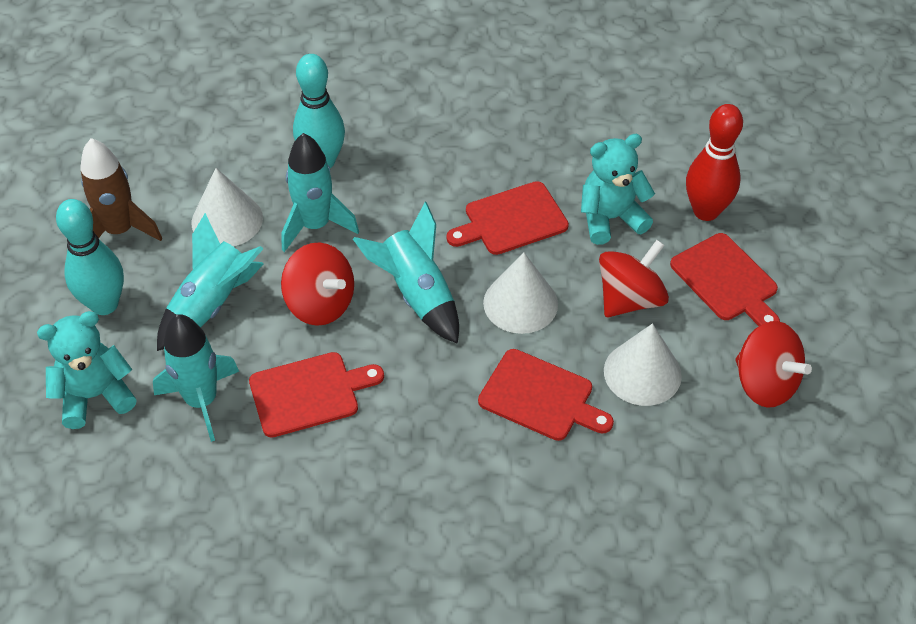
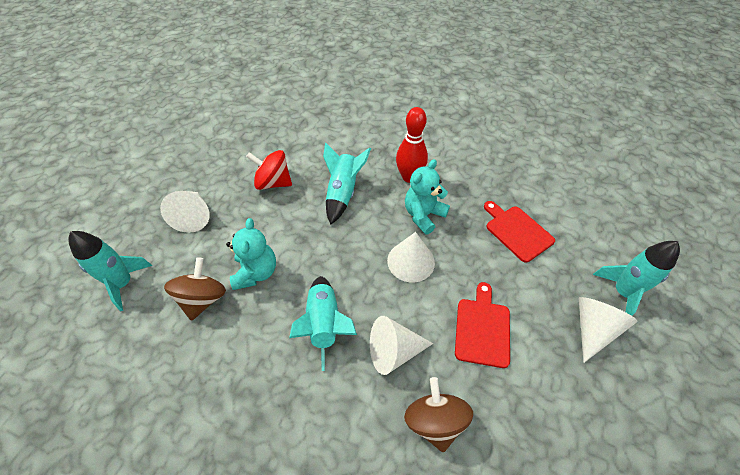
brown rocket: 1 -> 0
brown spinning top: 0 -> 2
red cutting board: 4 -> 2
red spinning top: 3 -> 1
turquoise bowling pin: 2 -> 0
white cone: 3 -> 4

